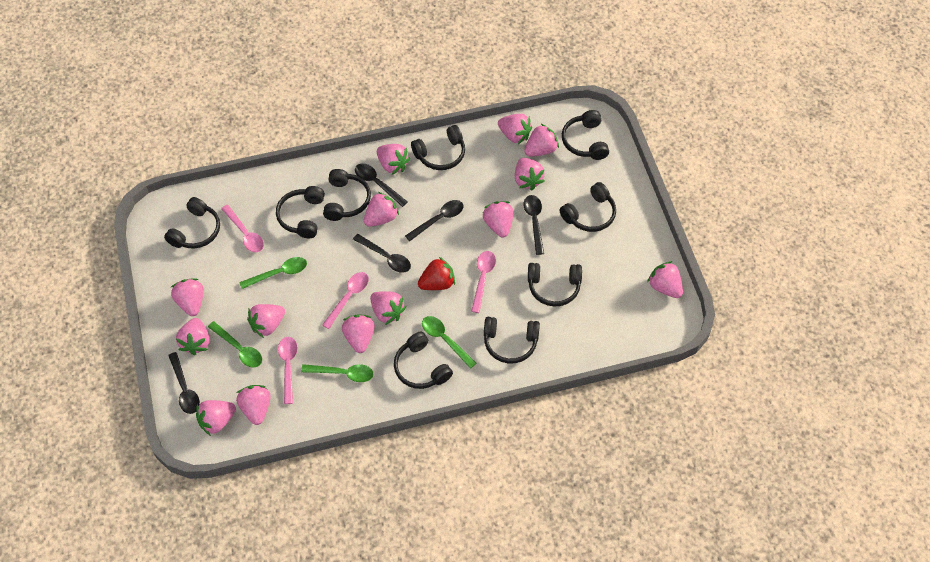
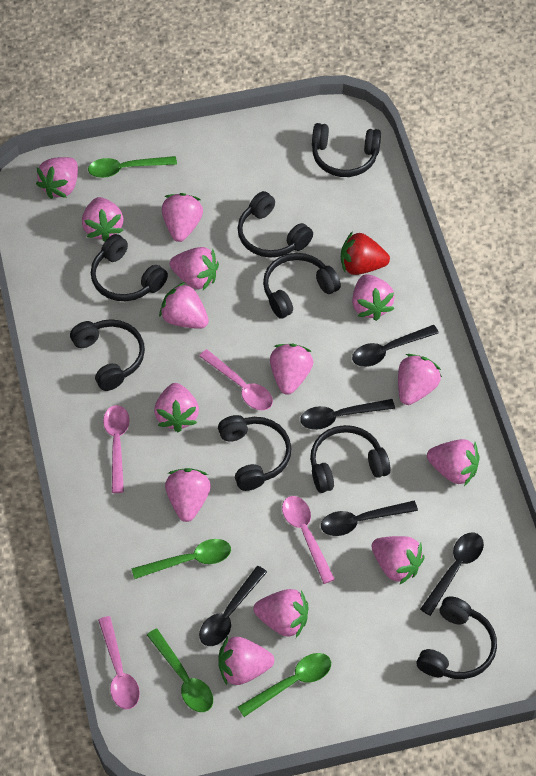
black headphones: 9 -> 8

